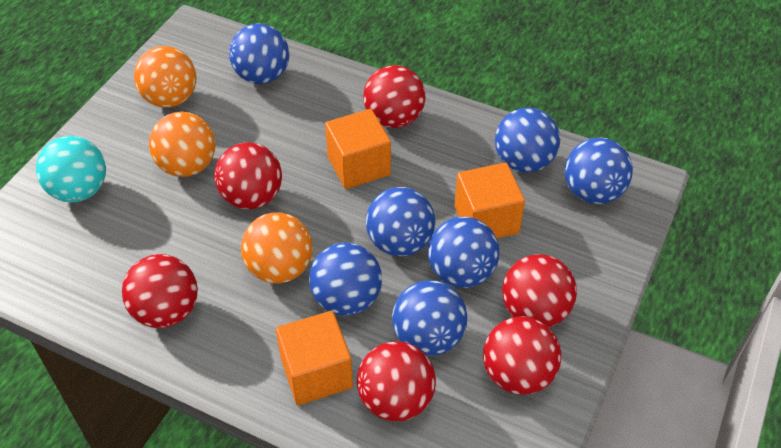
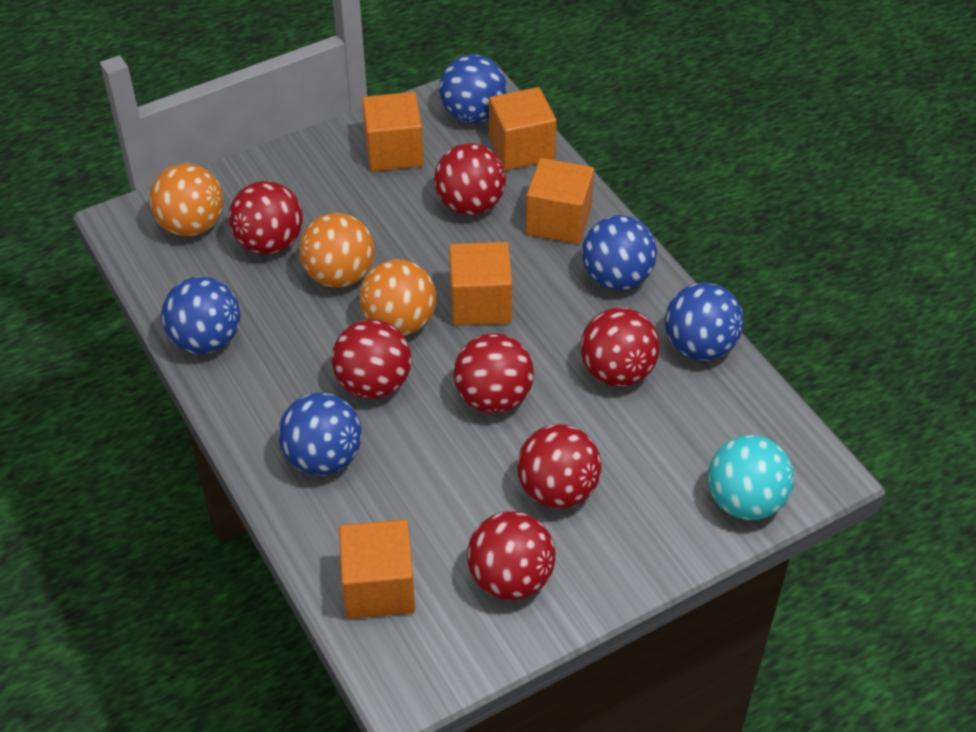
blue ball: 7 -> 5
orange cube: 3 -> 5
red ball: 6 -> 7

